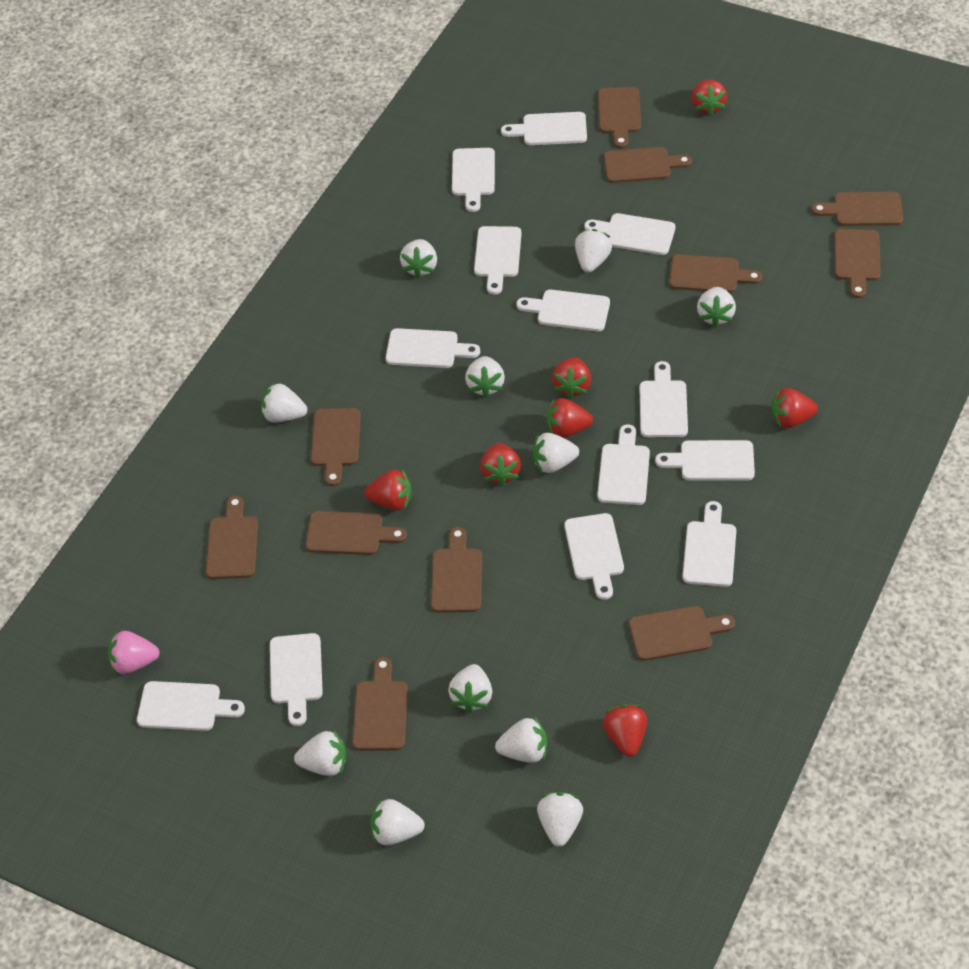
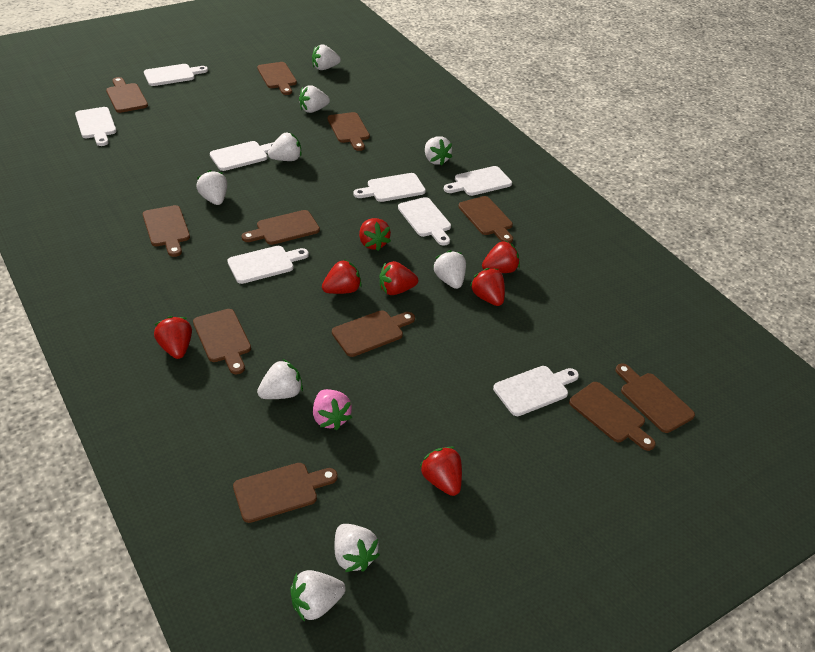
white cutting board: 13 -> 8
white strawberry: 11 -> 9

